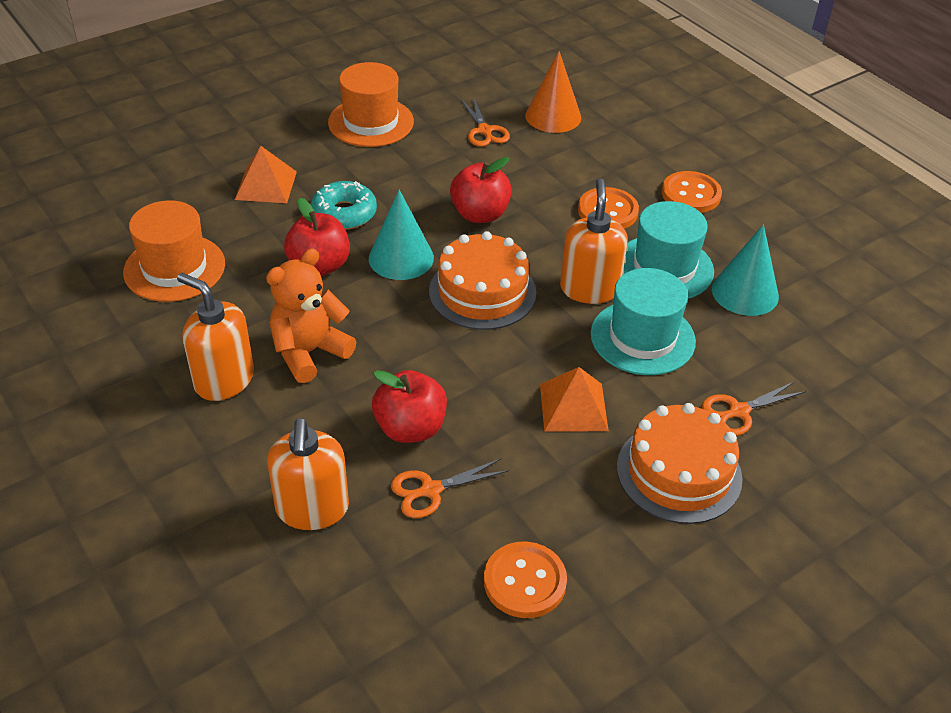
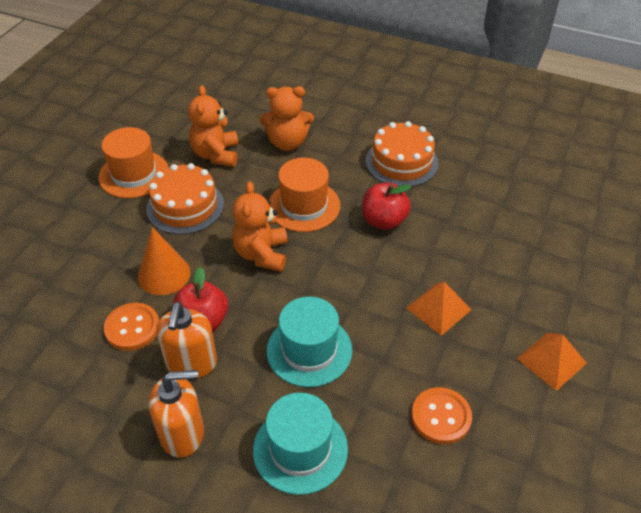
orange button: 3 -> 2
orange scissors: 3 -> 0
orange soap dispenser: 3 -> 2
orange teddy bear: 1 -> 3
red apple: 3 -> 2
turquoise cone: 2 -> 0
turquoise donut: 1 -> 0

